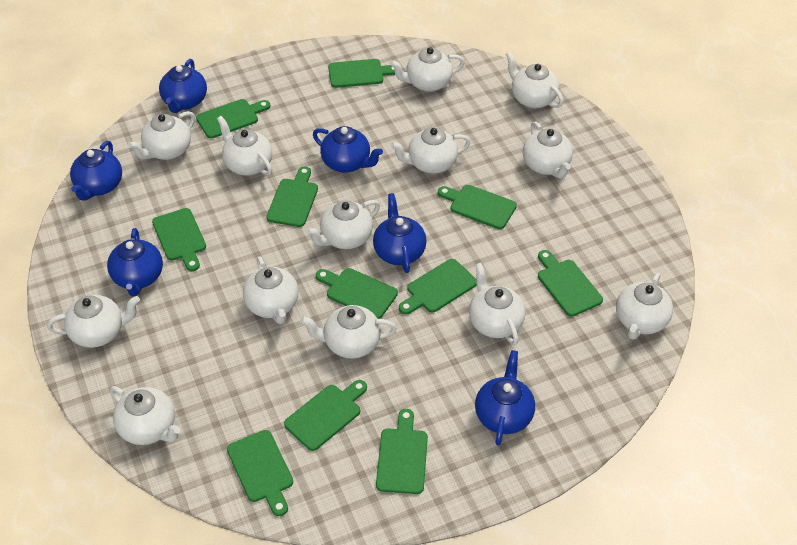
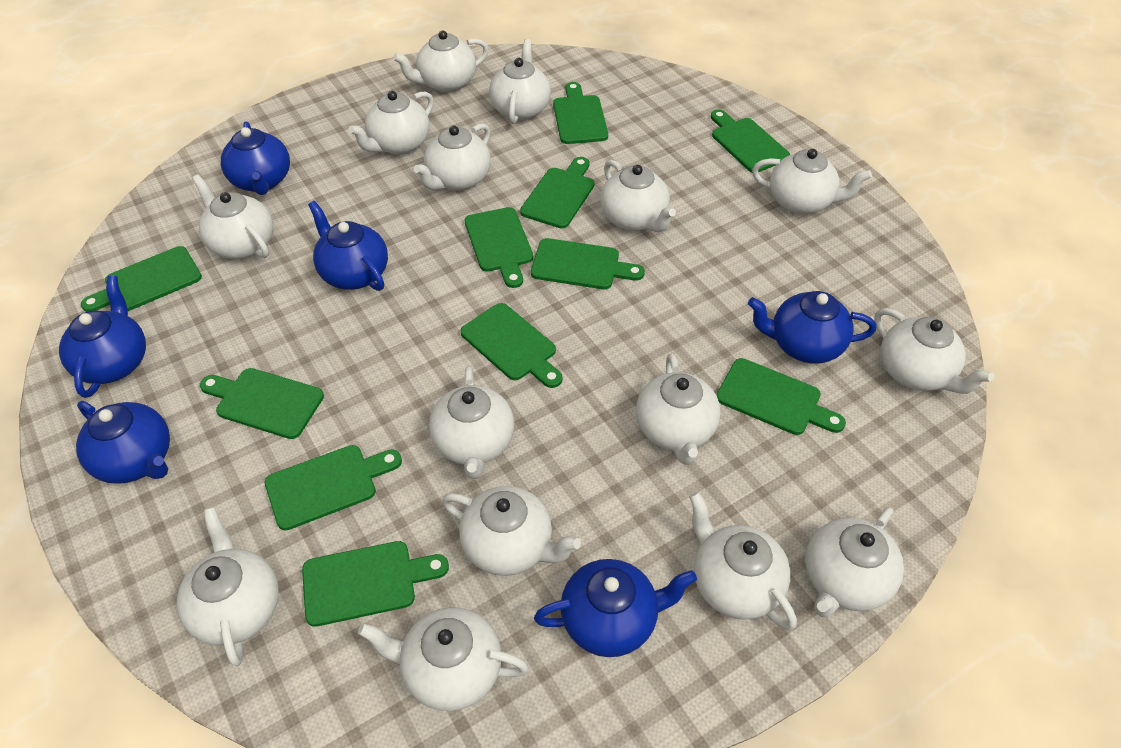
white teapot: 13 -> 15

